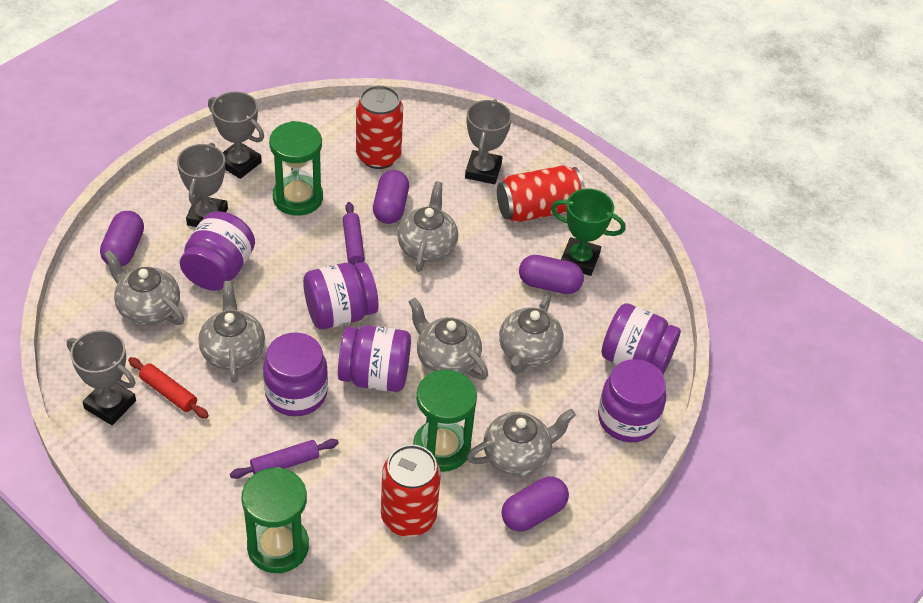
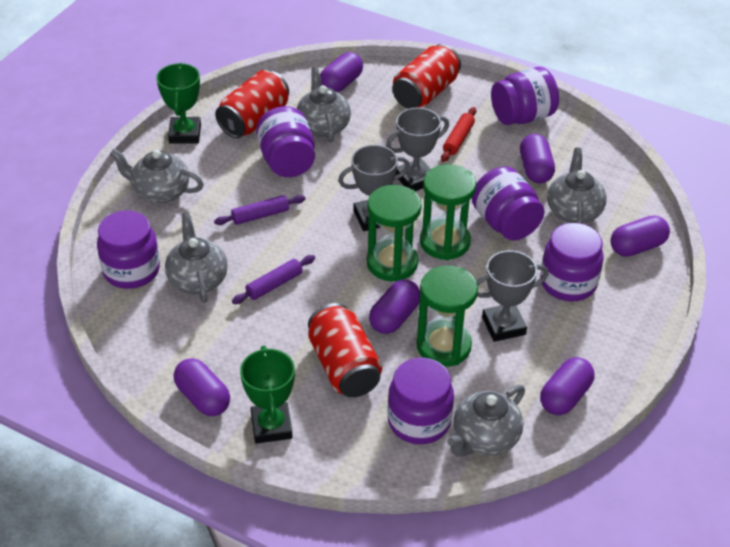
green trophy: 1 -> 2
grey teapot: 6 -> 5
grey trophy: 4 -> 3
purple capsule: 4 -> 6

